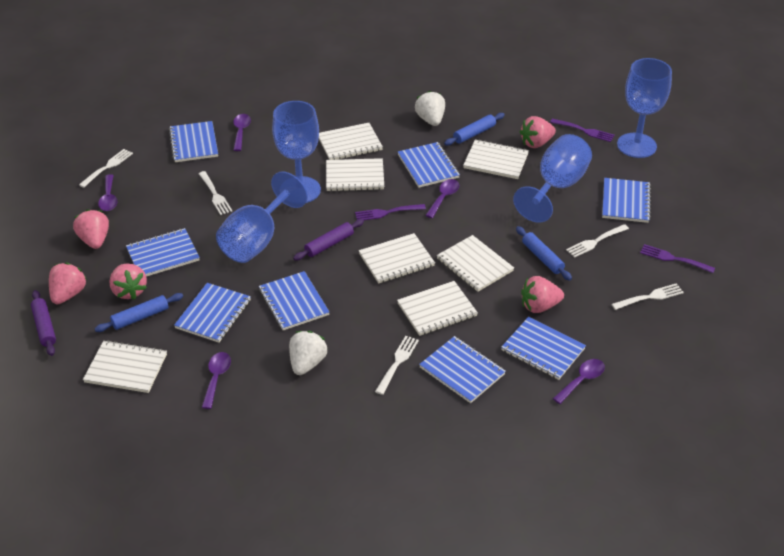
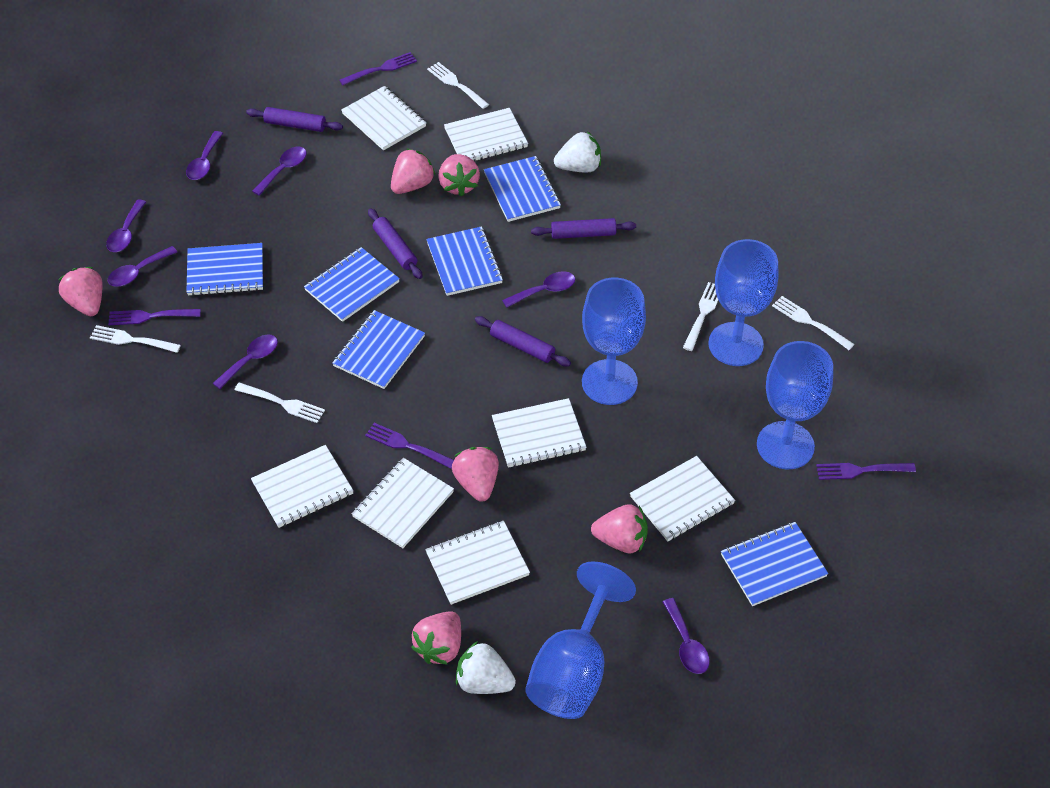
blue notebook: 8 -> 6
blue rolling pin: 3 -> 0
pink strawberry: 5 -> 6
purple fork: 3 -> 4
purple rolling pin: 2 -> 4
purple spoon: 5 -> 7

